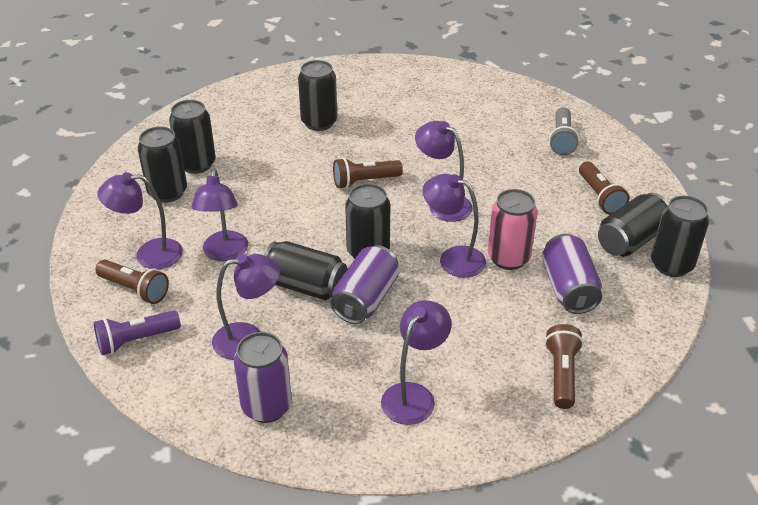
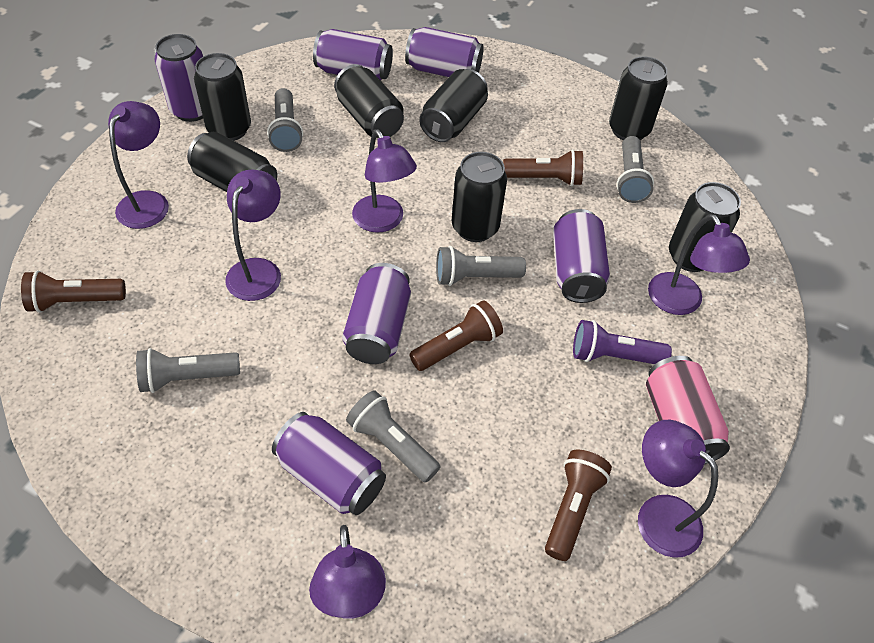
grey flashlight: 1 -> 5
purple can: 3 -> 6

